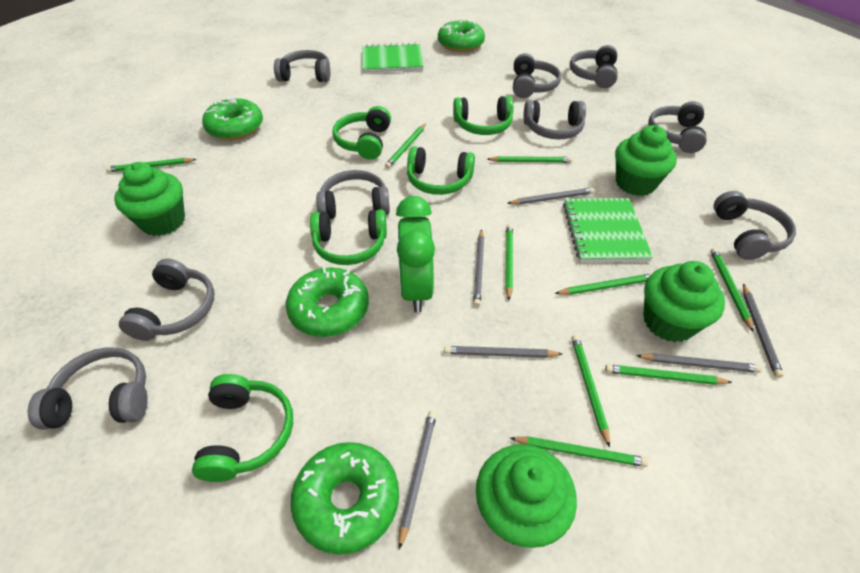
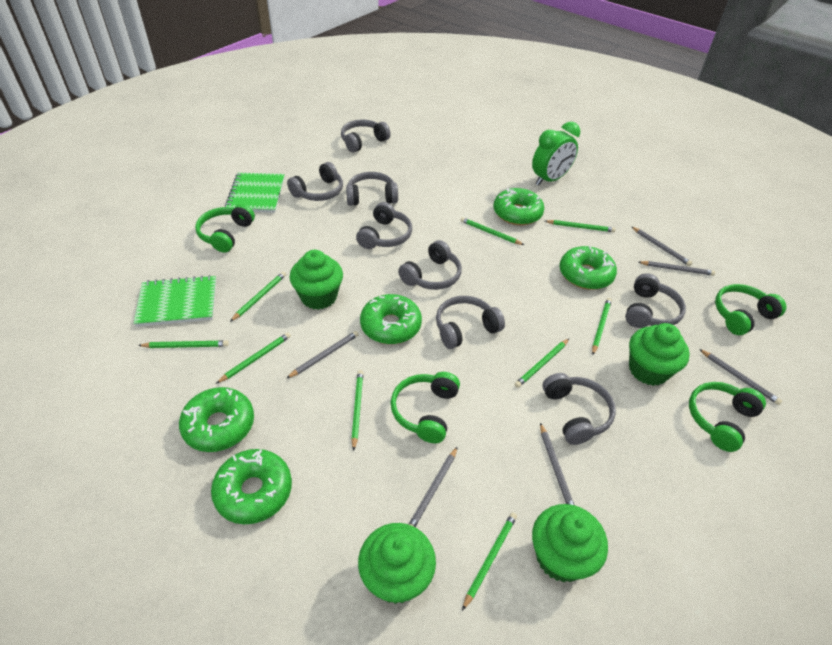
green donut: 4 -> 5
green headphones: 5 -> 4
grey headphones: 9 -> 8

